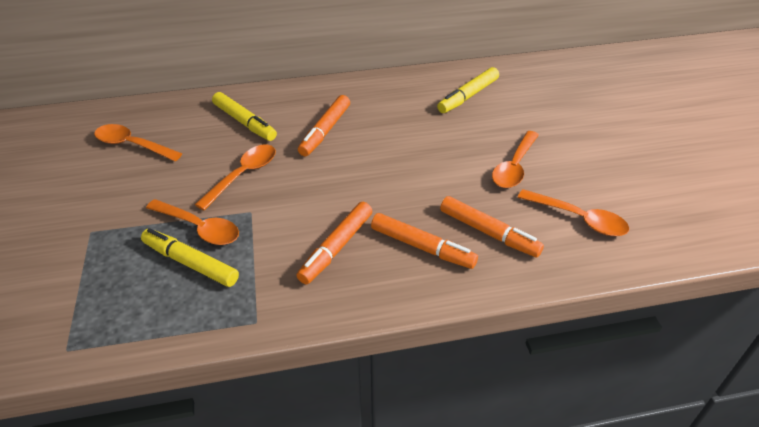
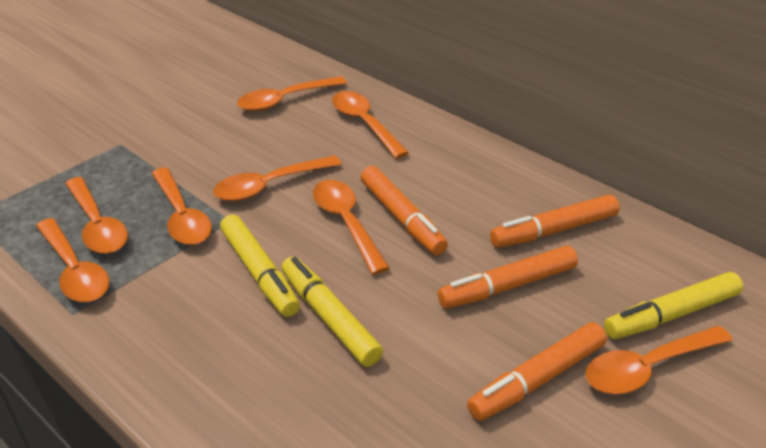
orange spoon: 5 -> 8

